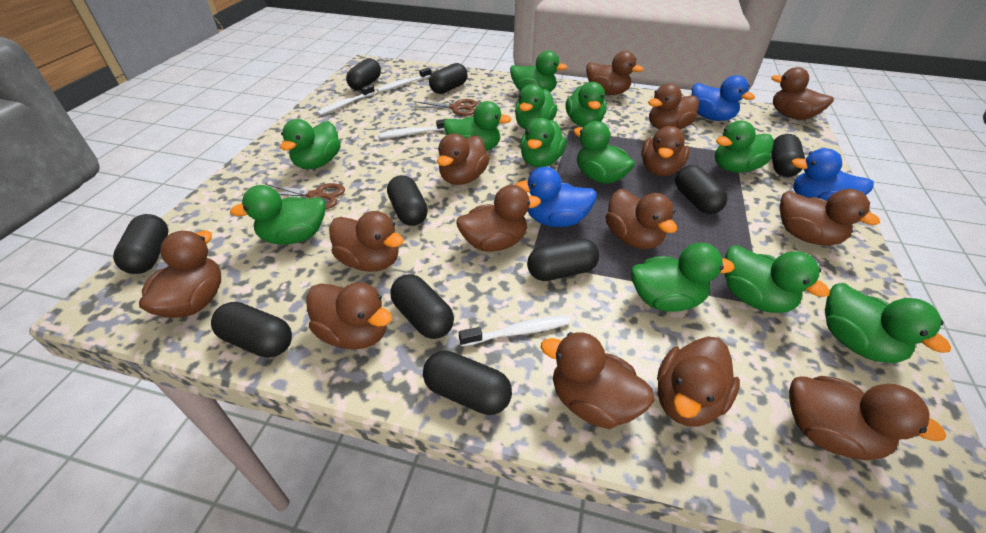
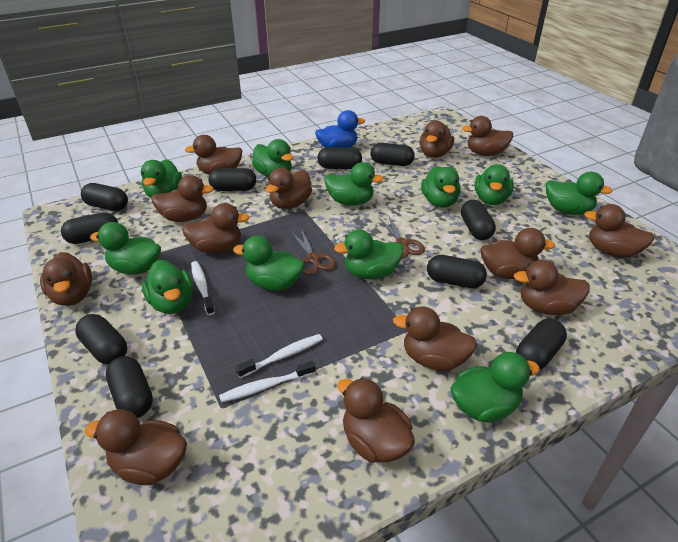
blue duck: 3 -> 1
brown duck: 14 -> 13
green duck: 12 -> 11
white toothbrush: 4 -> 3

